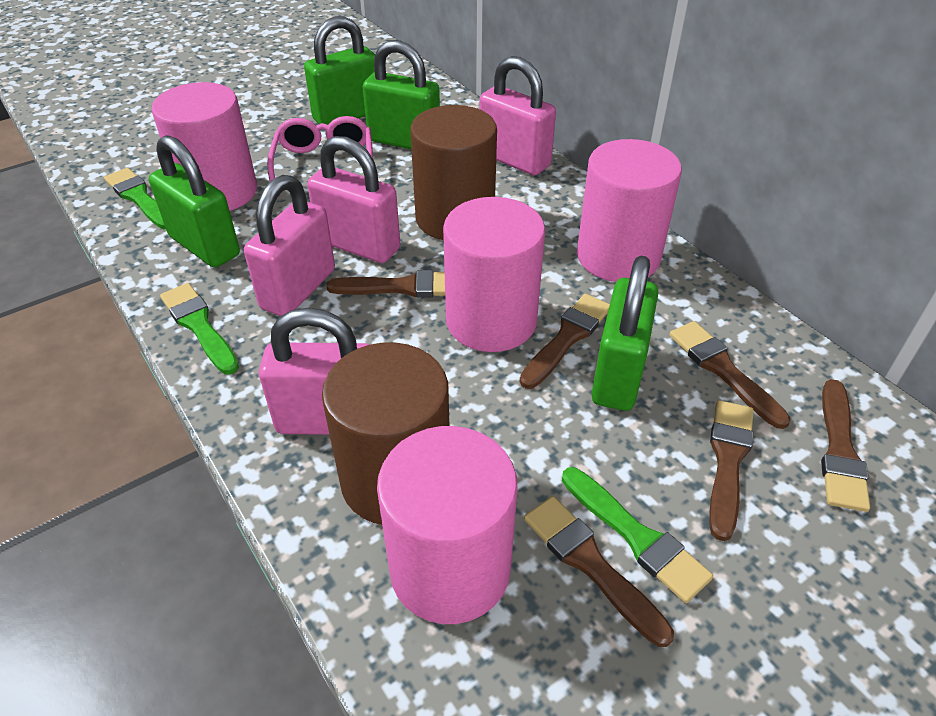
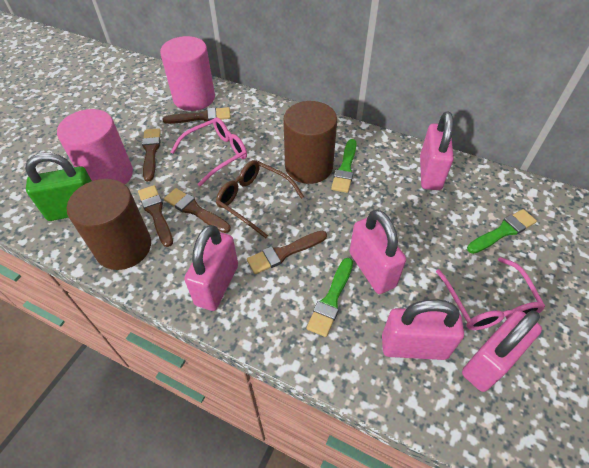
brown brush: 6 -> 5
brown glasses: 0 -> 1
green padlock: 4 -> 1
pink cylinder: 4 -> 2
pink glasses: 1 -> 2
pink padlock: 4 -> 5

